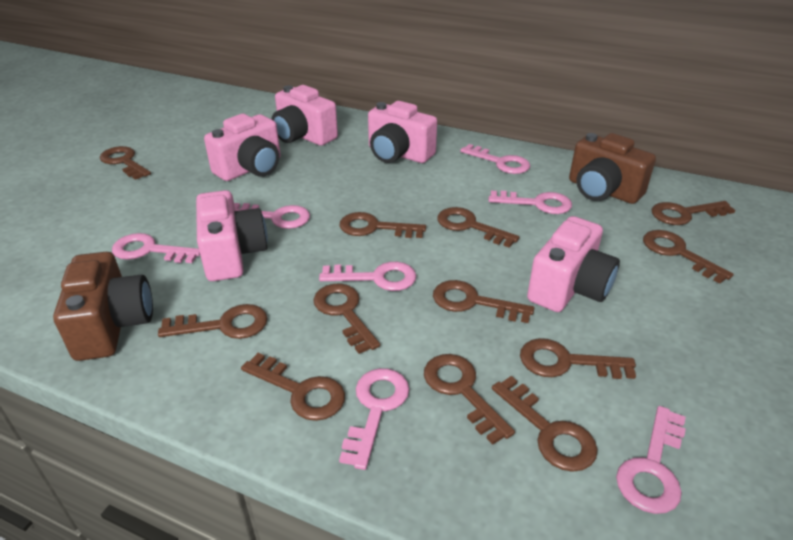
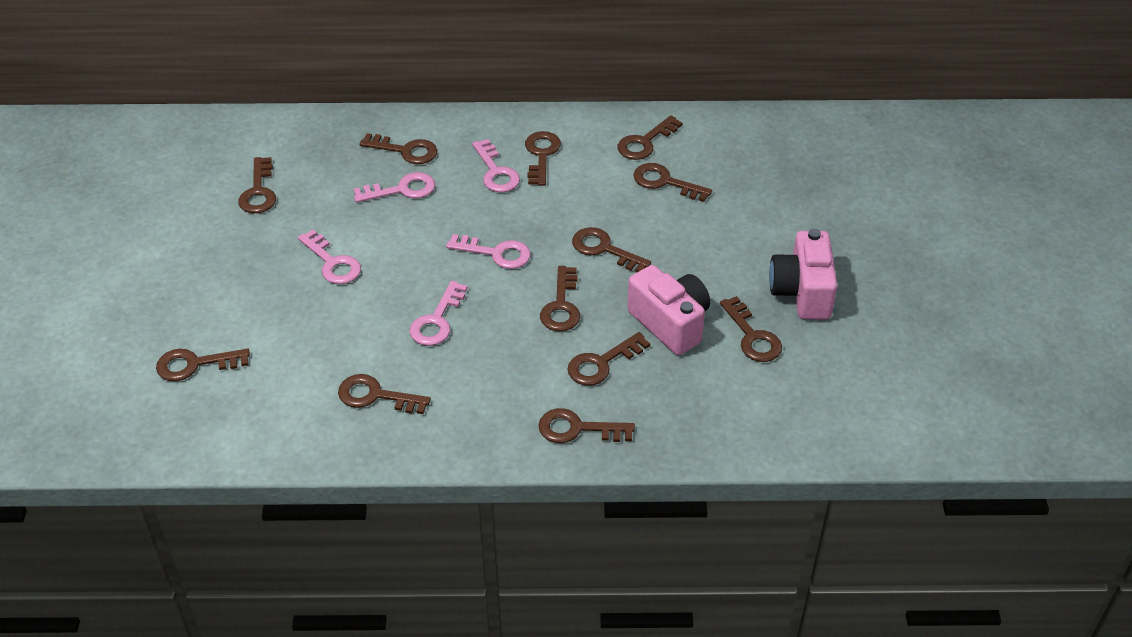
brown camera: 2 -> 0
pink camera: 5 -> 2
pink key: 7 -> 5

